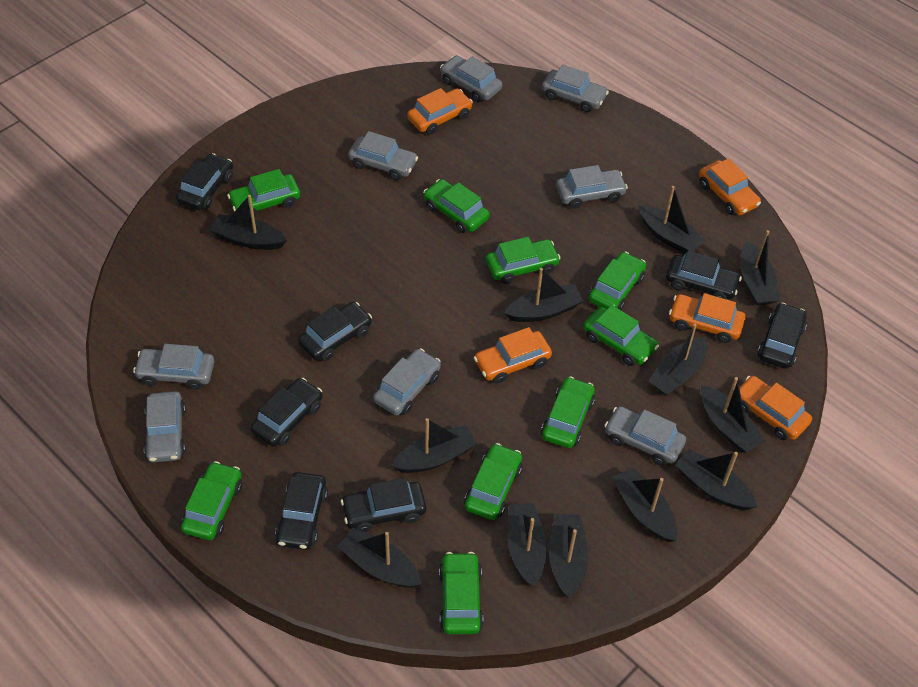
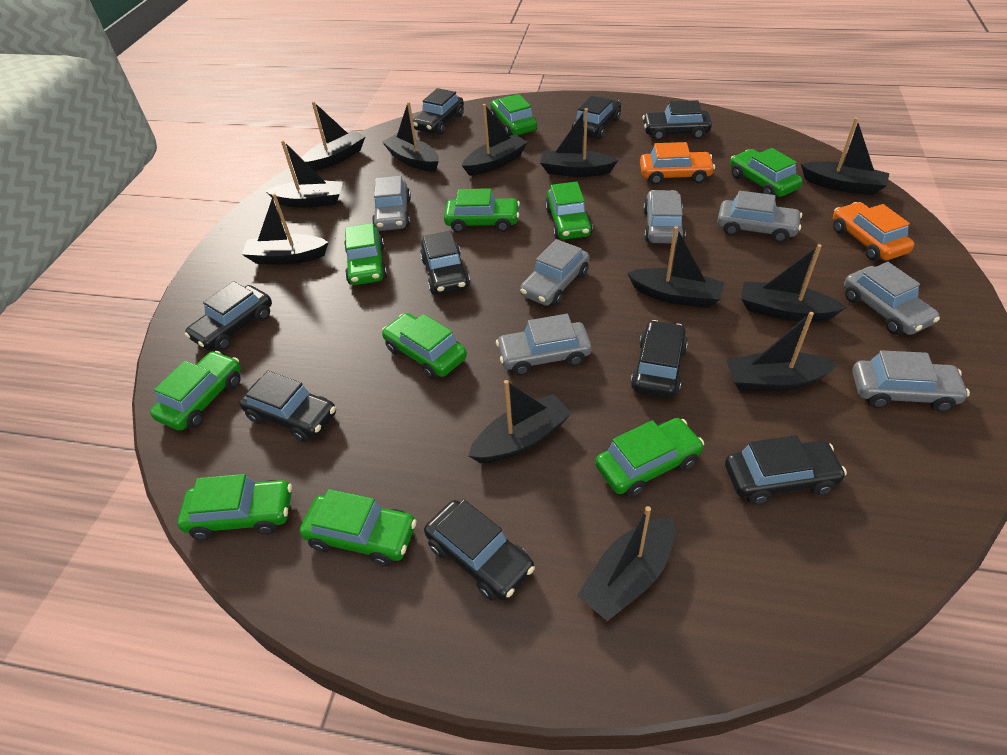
black car: 7 -> 9
green car: 9 -> 10
grey car: 8 -> 7
orange car: 5 -> 2

